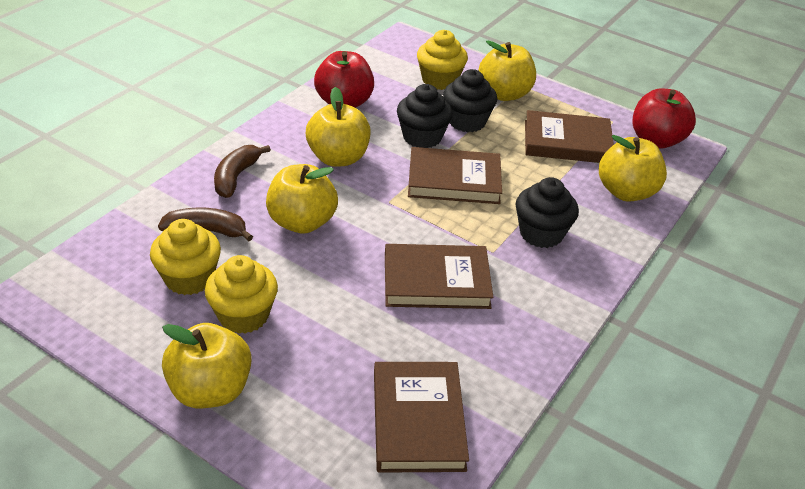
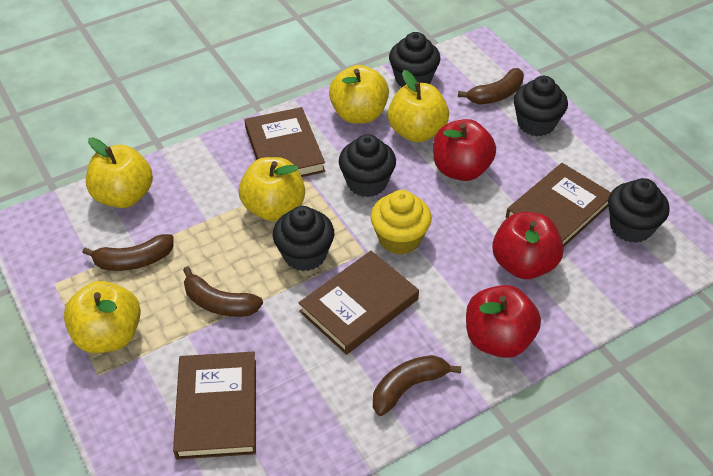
black cupcake: 3 -> 5
brown banana: 2 -> 4
red apple: 2 -> 3
yellow cupcake: 3 -> 1

